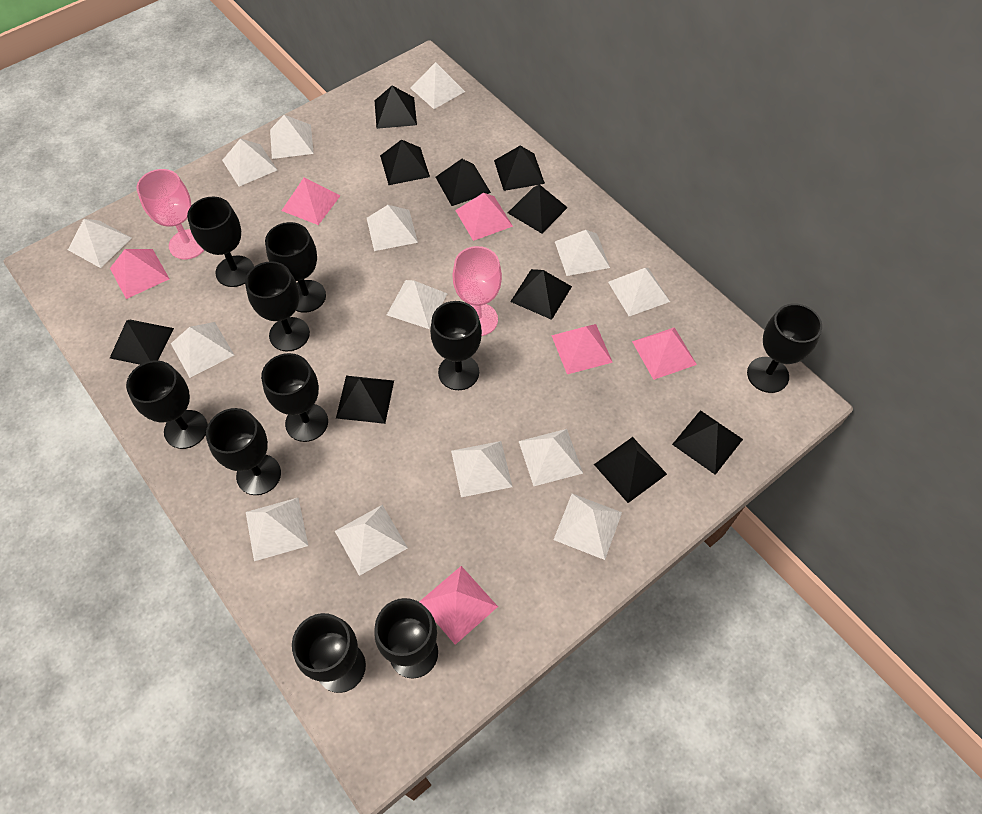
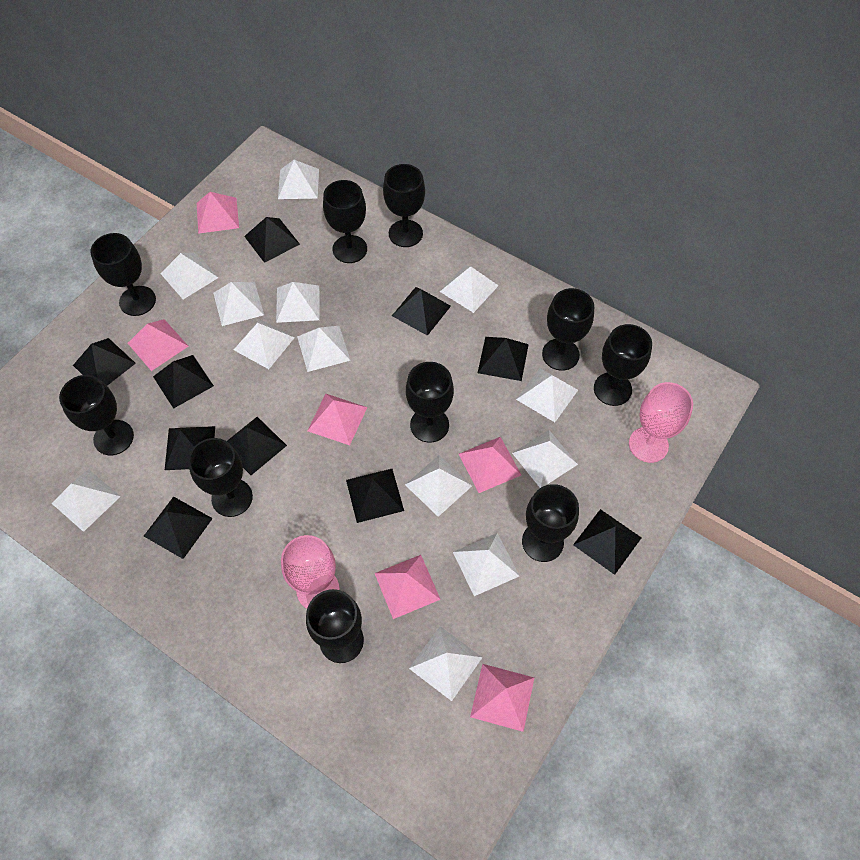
white pyramid: 14 -> 13

